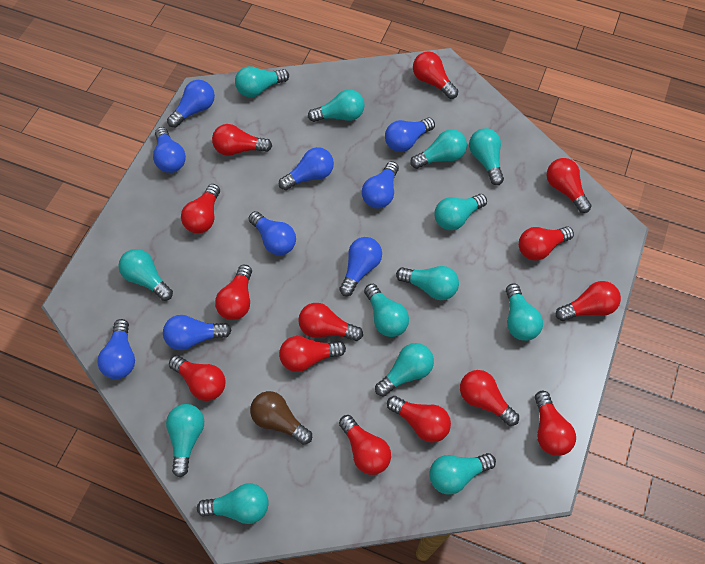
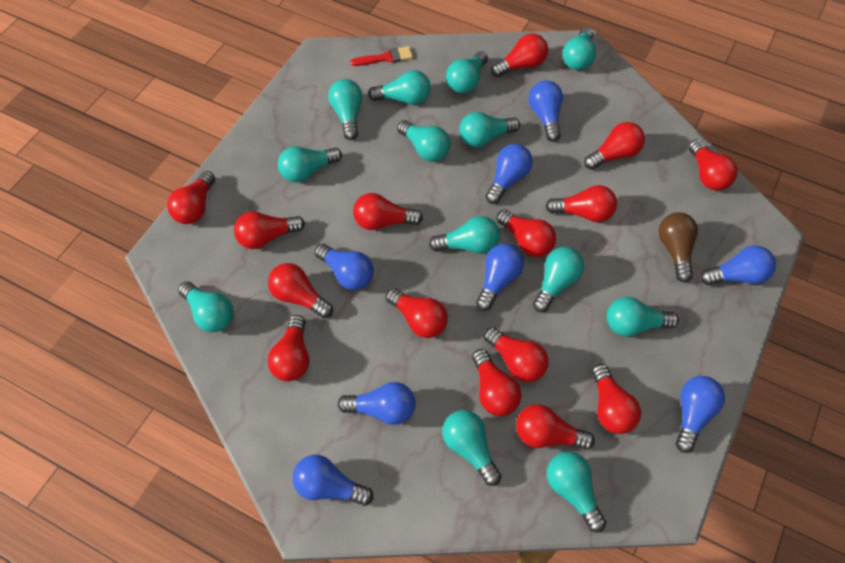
blue light bulb: 9 -> 8
red brush: 0 -> 1
red light bulb: 14 -> 15

